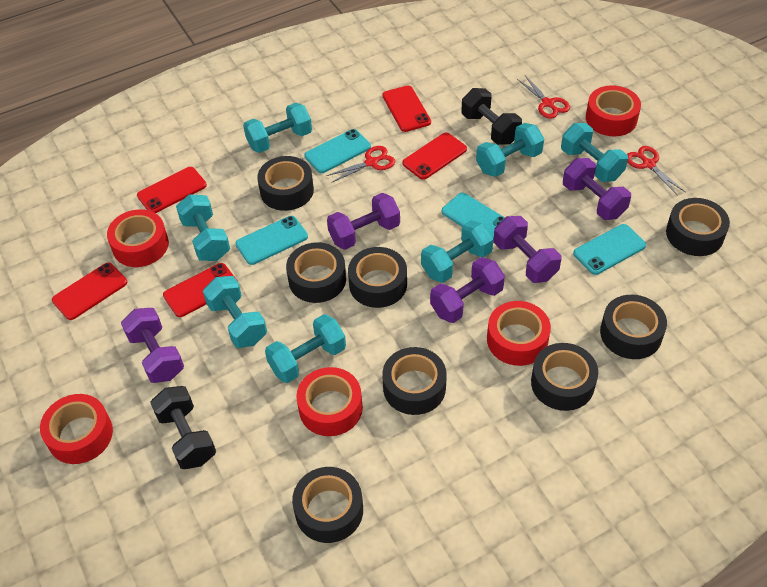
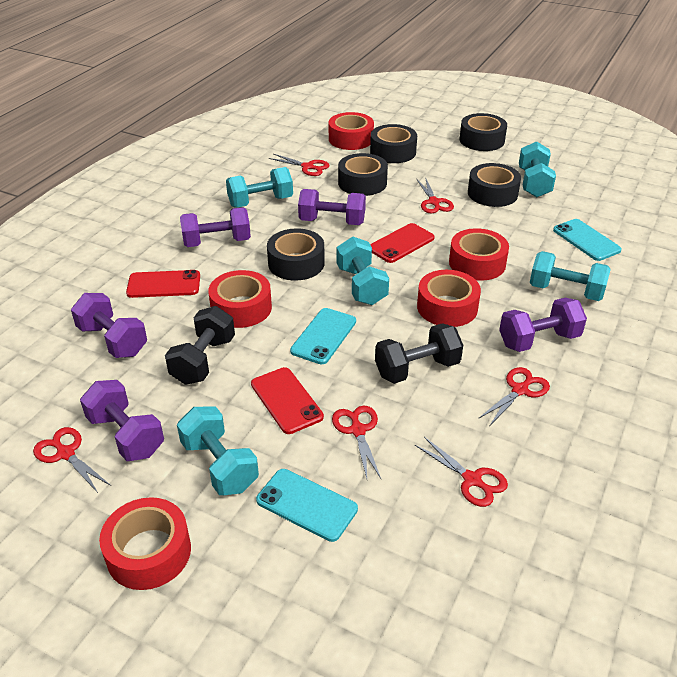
black tape: 8 -> 5
red phone: 5 -> 3
red scissors: 3 -> 6
turquoise dumbbell: 7 -> 5
turquoise phone: 4 -> 3

